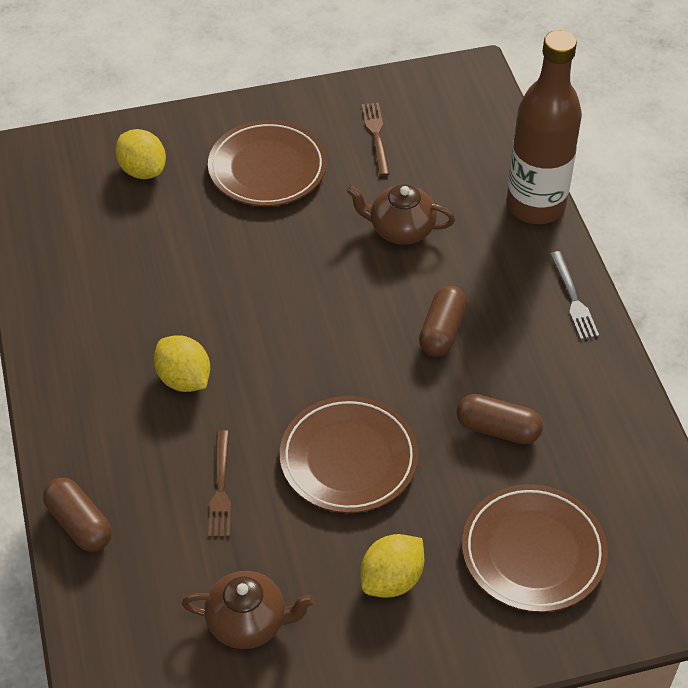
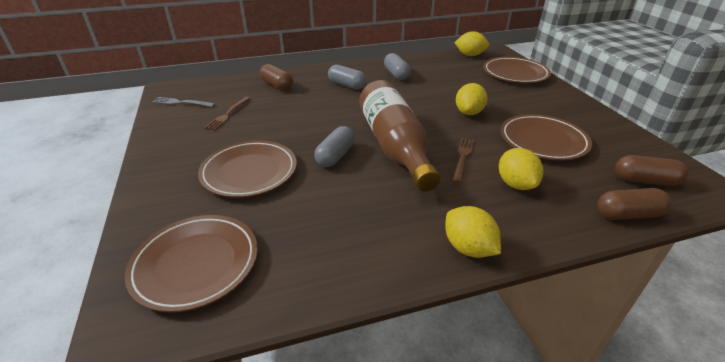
brown plate: 3 -> 4
brown teapot: 2 -> 0
grey capsule: 0 -> 3
yellow lemon: 3 -> 4

